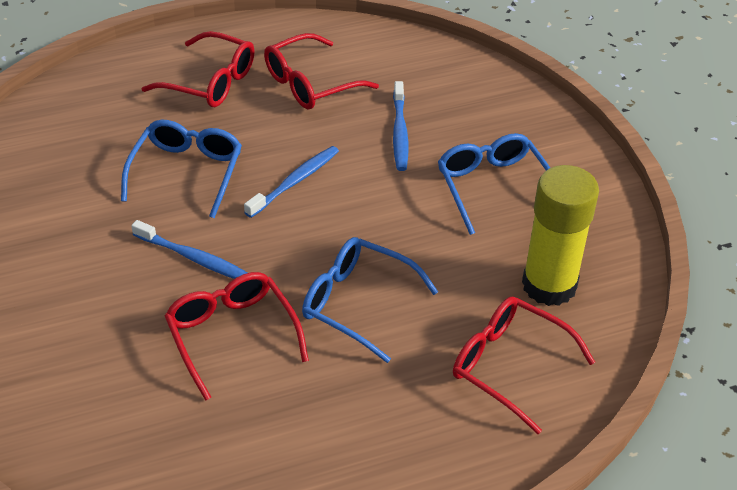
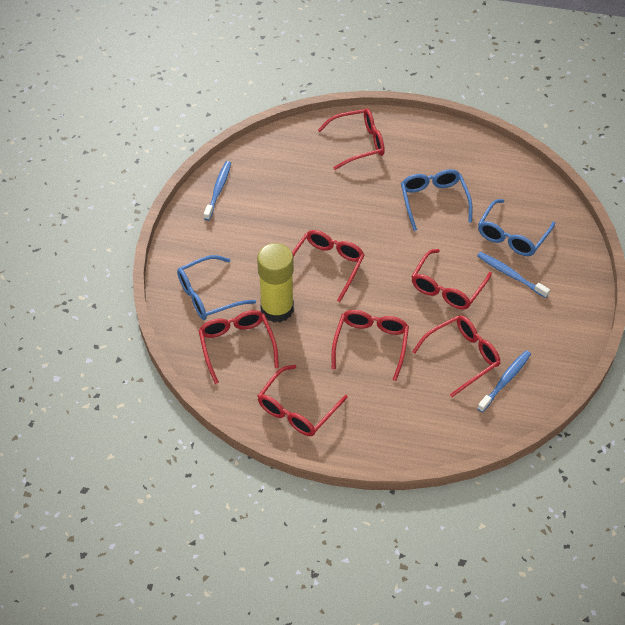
red glasses: 4 -> 7

